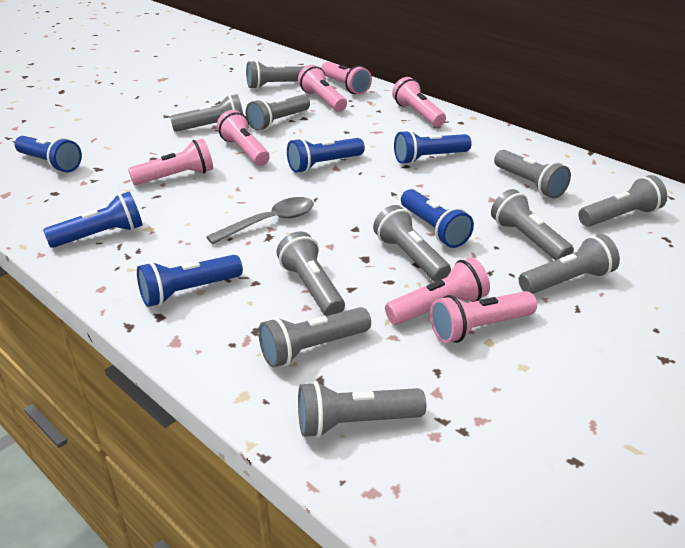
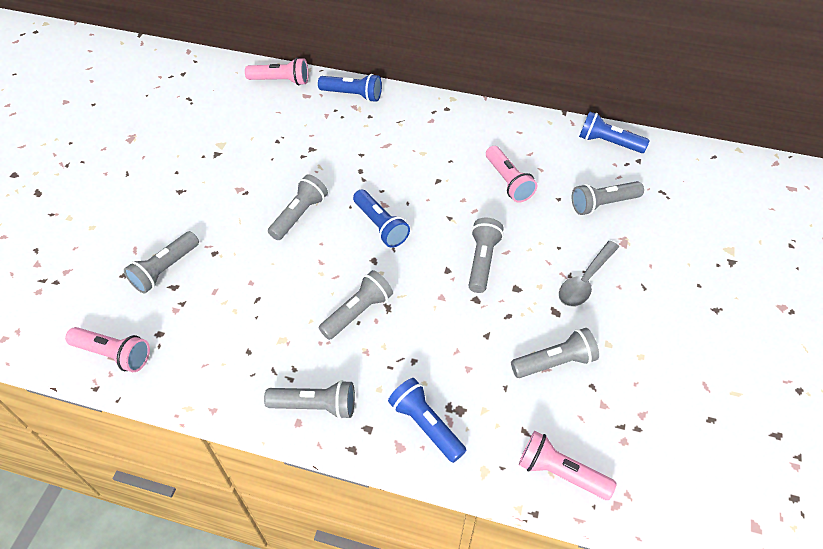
blue flashlight: 6 -> 4
grey flashlight: 11 -> 7
pink flashlight: 7 -> 4

